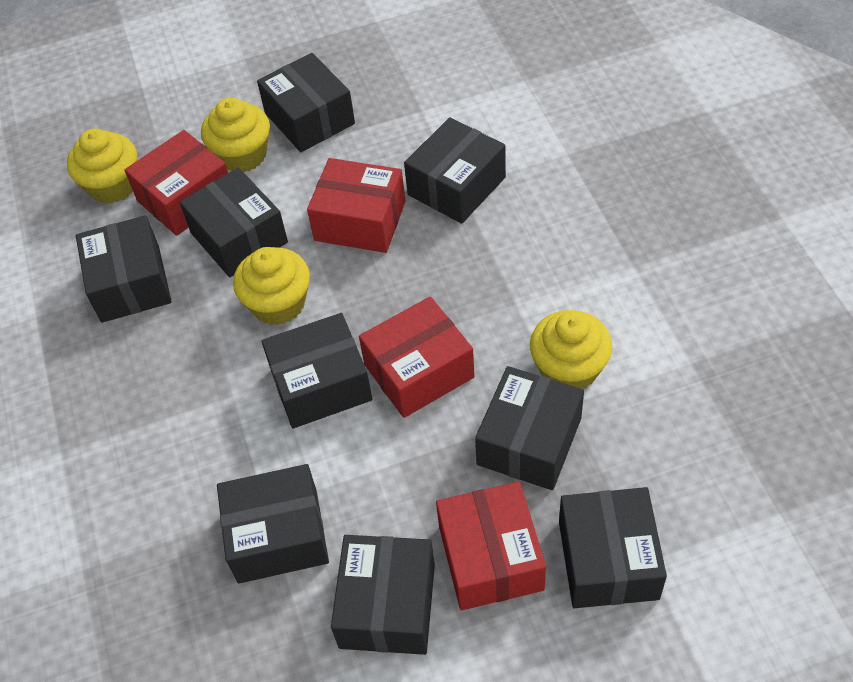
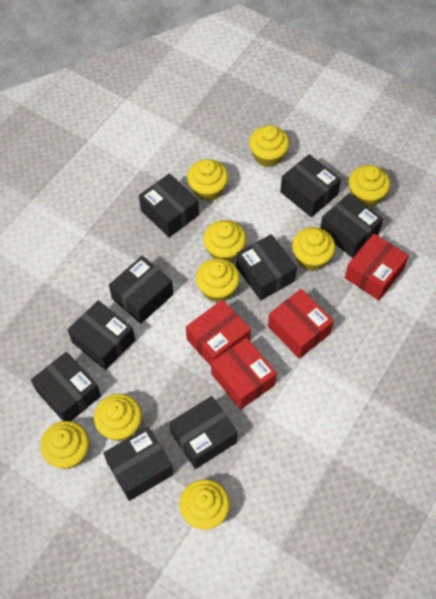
yellow cupcake: 4 -> 9

